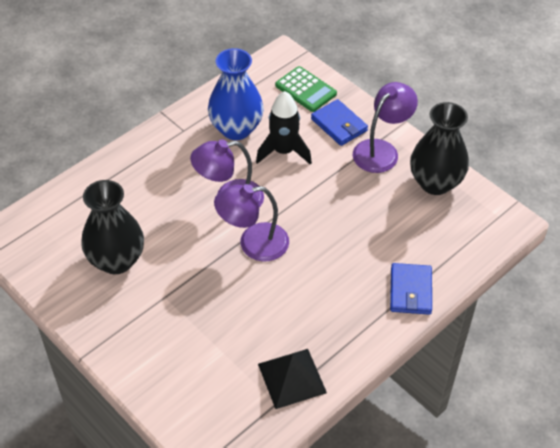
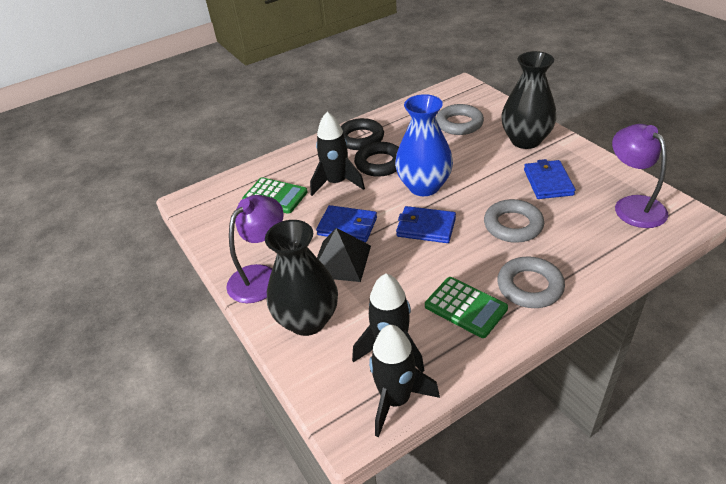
black ring: 0 -> 2
black rocket: 1 -> 3
blue wallet: 2 -> 3
green calculator: 1 -> 2
grey ring: 0 -> 3
purple lamp: 3 -> 2

